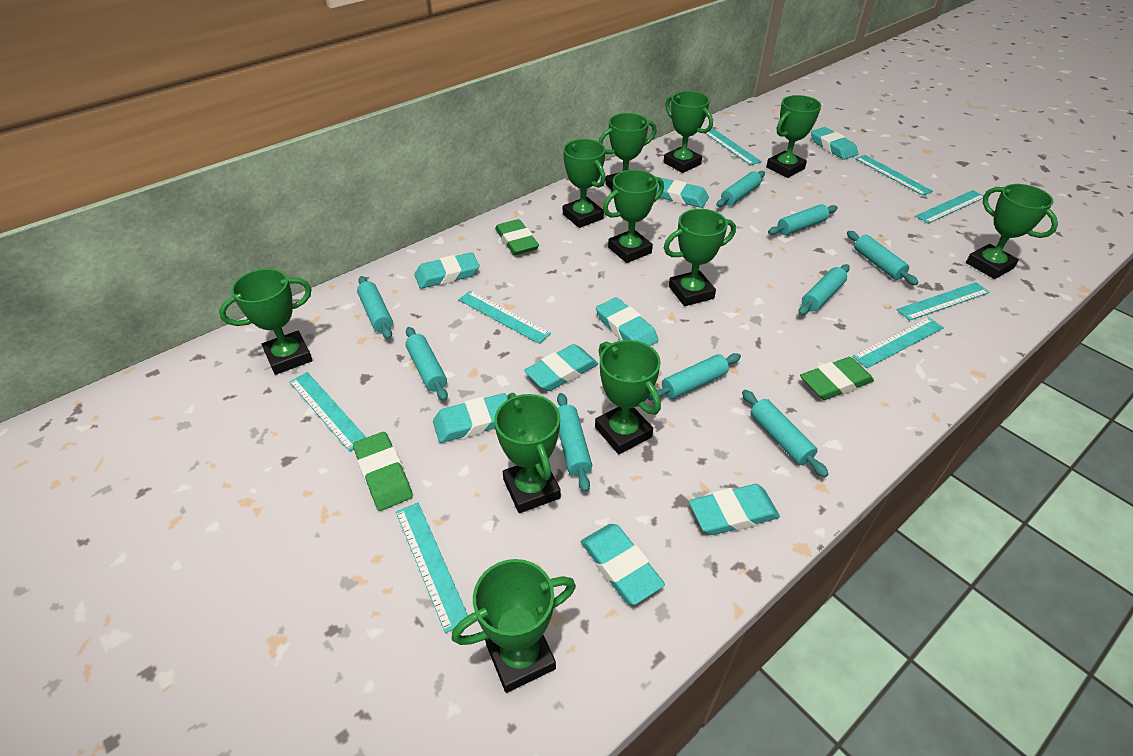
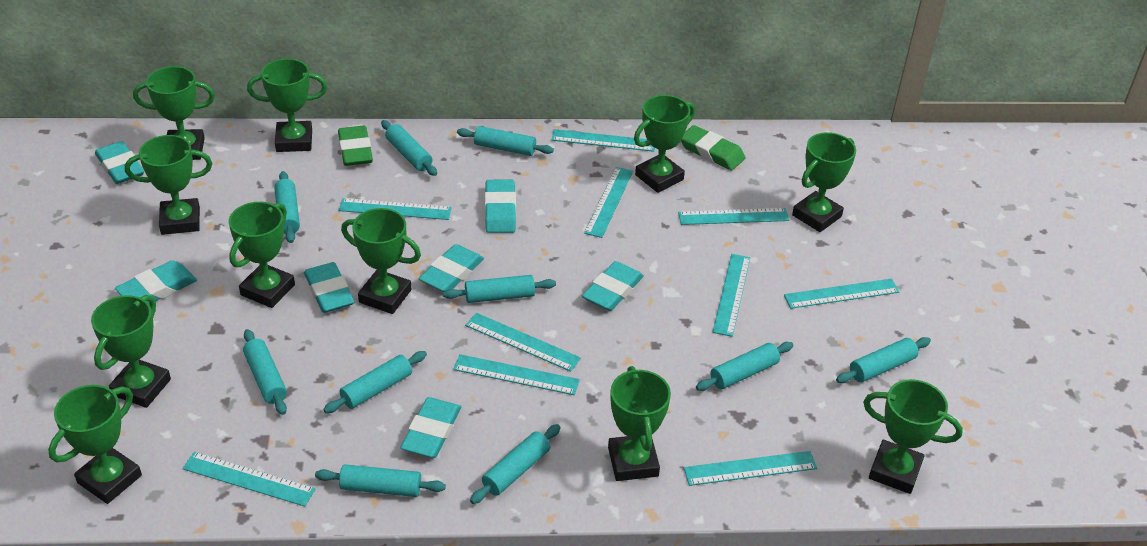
green eraser: 3 -> 2
turquoise eraser: 8 -> 7
turquoise rolling pin: 9 -> 10
turquoise ruler: 8 -> 10

